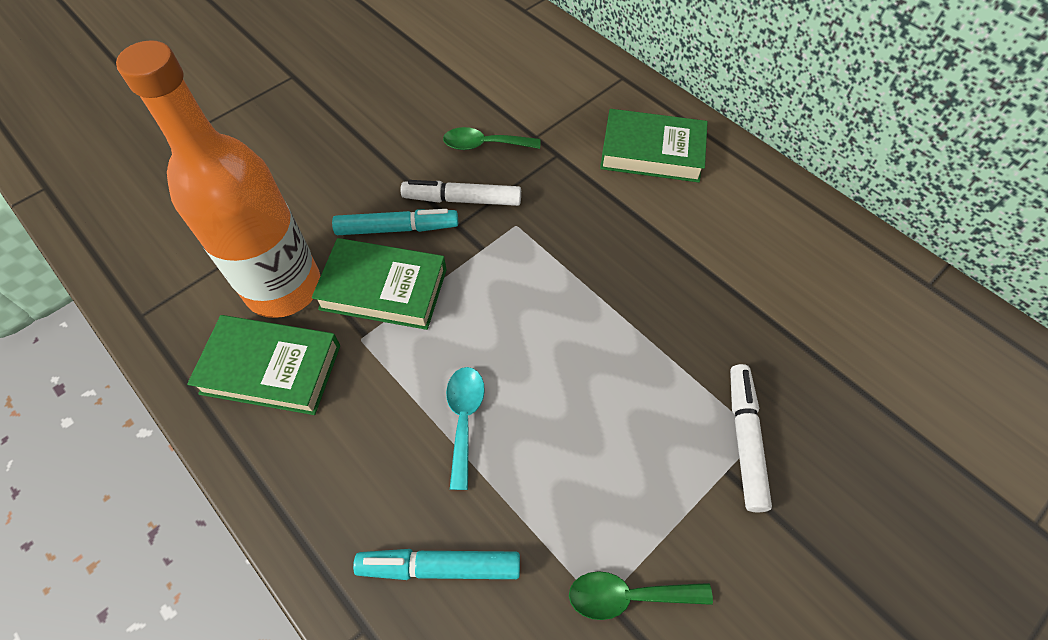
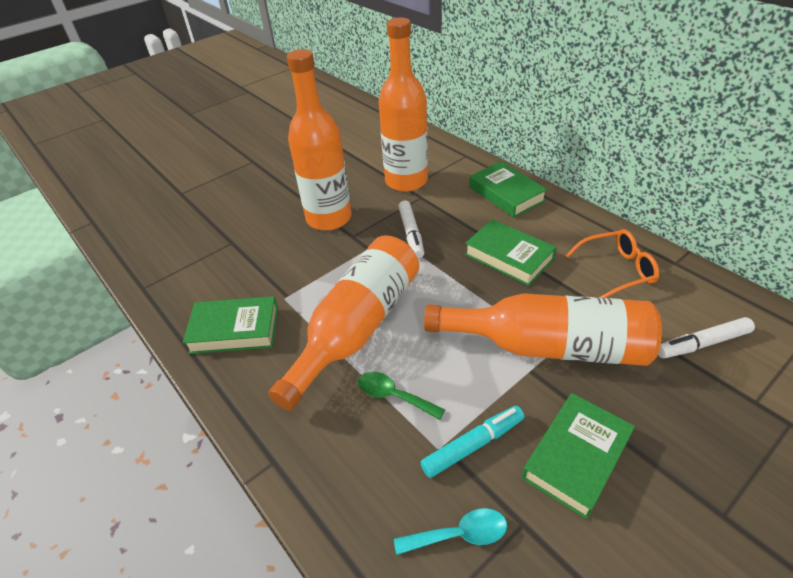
green book: 3 -> 4
green spoon: 2 -> 1
orange bottle: 1 -> 4
orange glasses: 0 -> 1
turquoise marker: 2 -> 1

